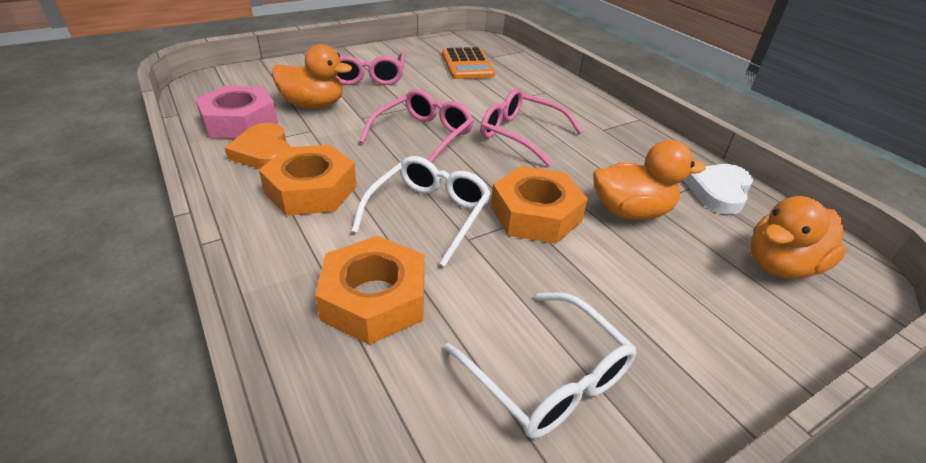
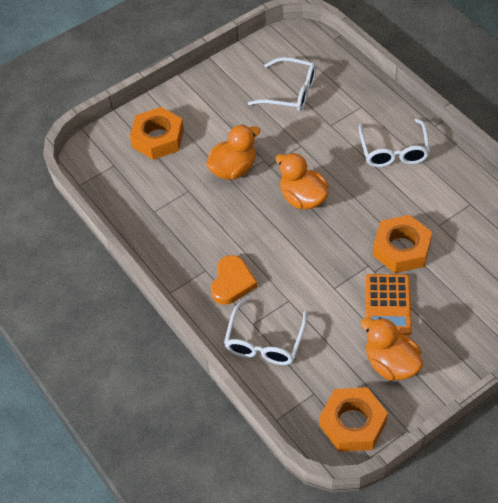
pink glasses: 3 -> 0
pink nut: 1 -> 0
white glasses: 2 -> 3
white heart: 1 -> 0

